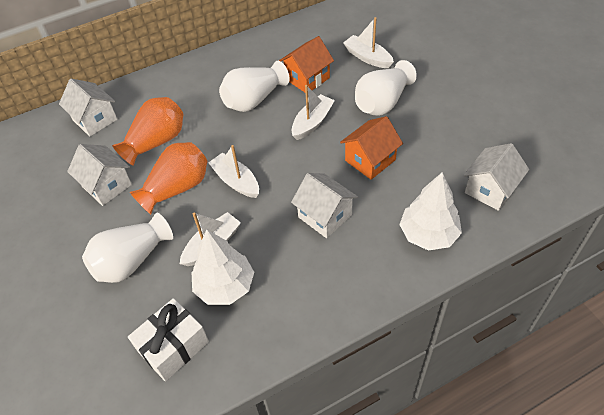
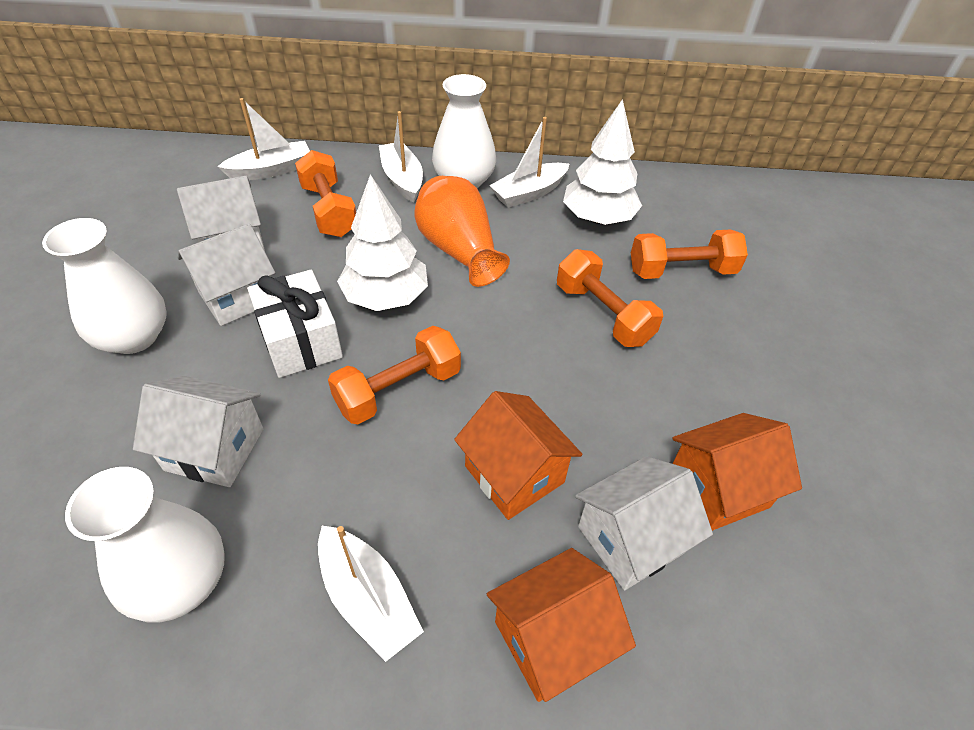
orange dumbbell: 0 -> 4
orange house: 2 -> 3
orange vase: 2 -> 1

